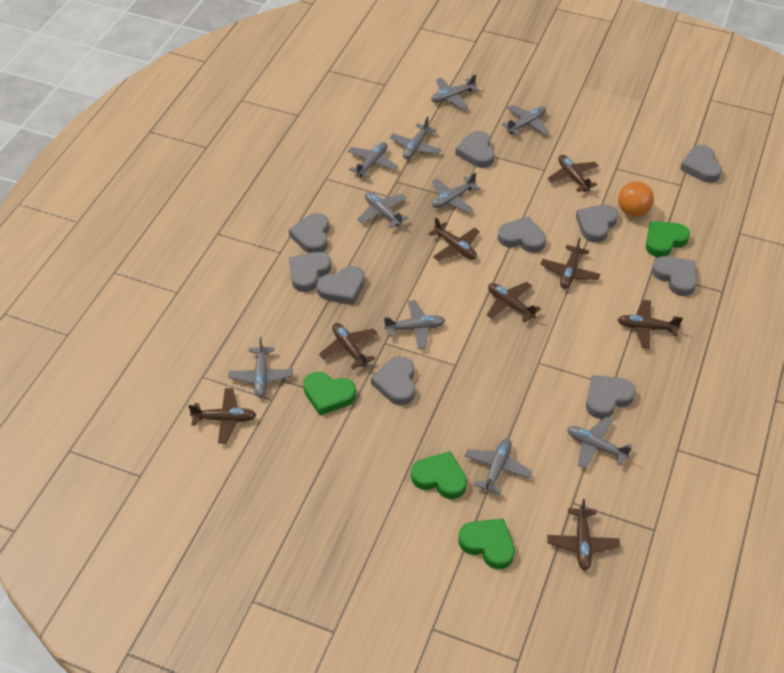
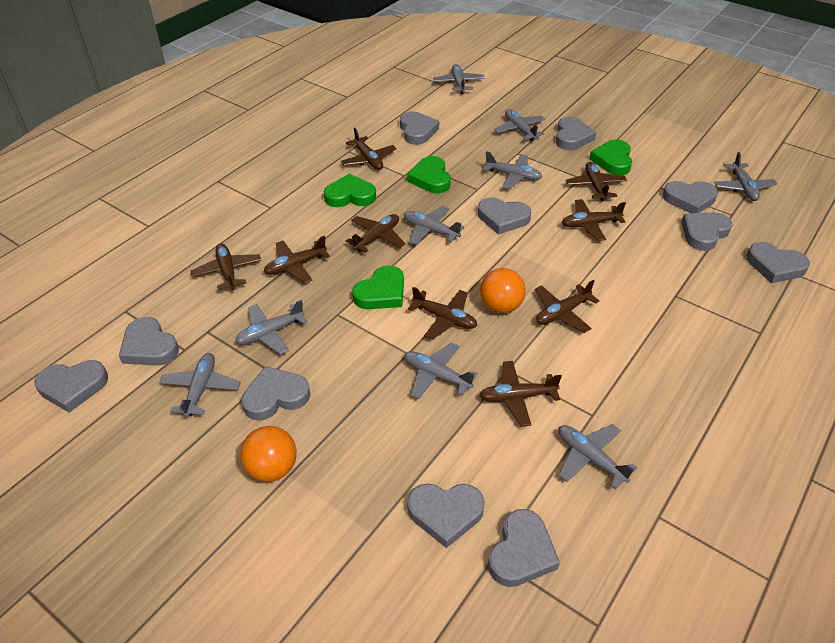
brown plane: 8 -> 9
grey heart: 10 -> 11
grey plane: 10 -> 9
orange ball: 1 -> 2

